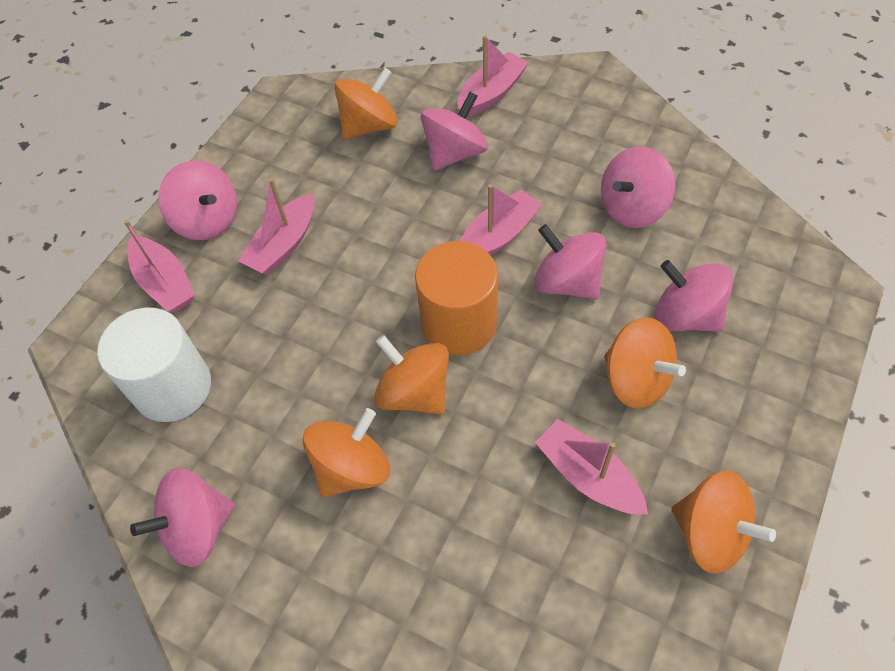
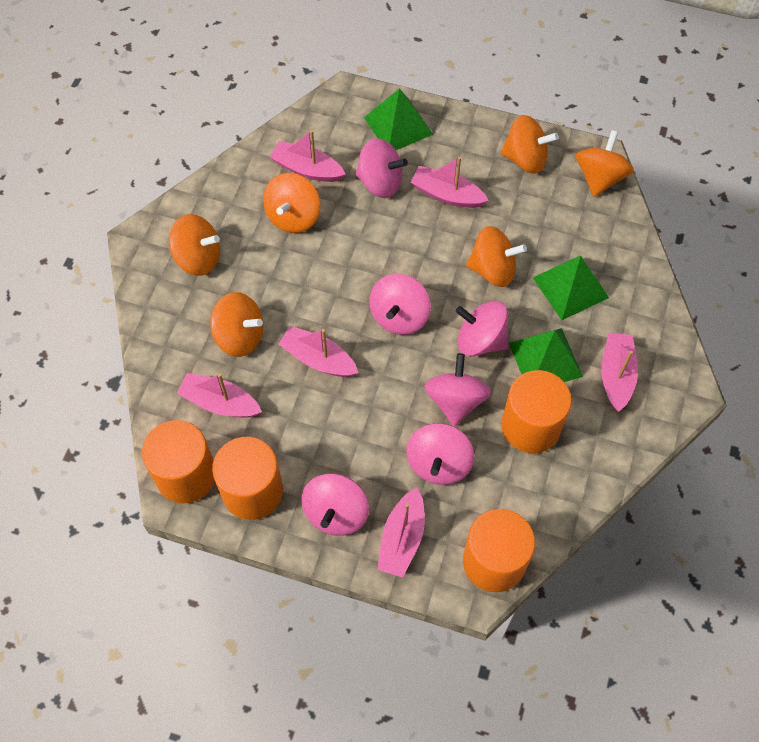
green pyramid: 0 -> 3
orange cylinder: 1 -> 4
orange spinning top: 5 -> 6
pink boat: 5 -> 6
white cylinder: 1 -> 0

